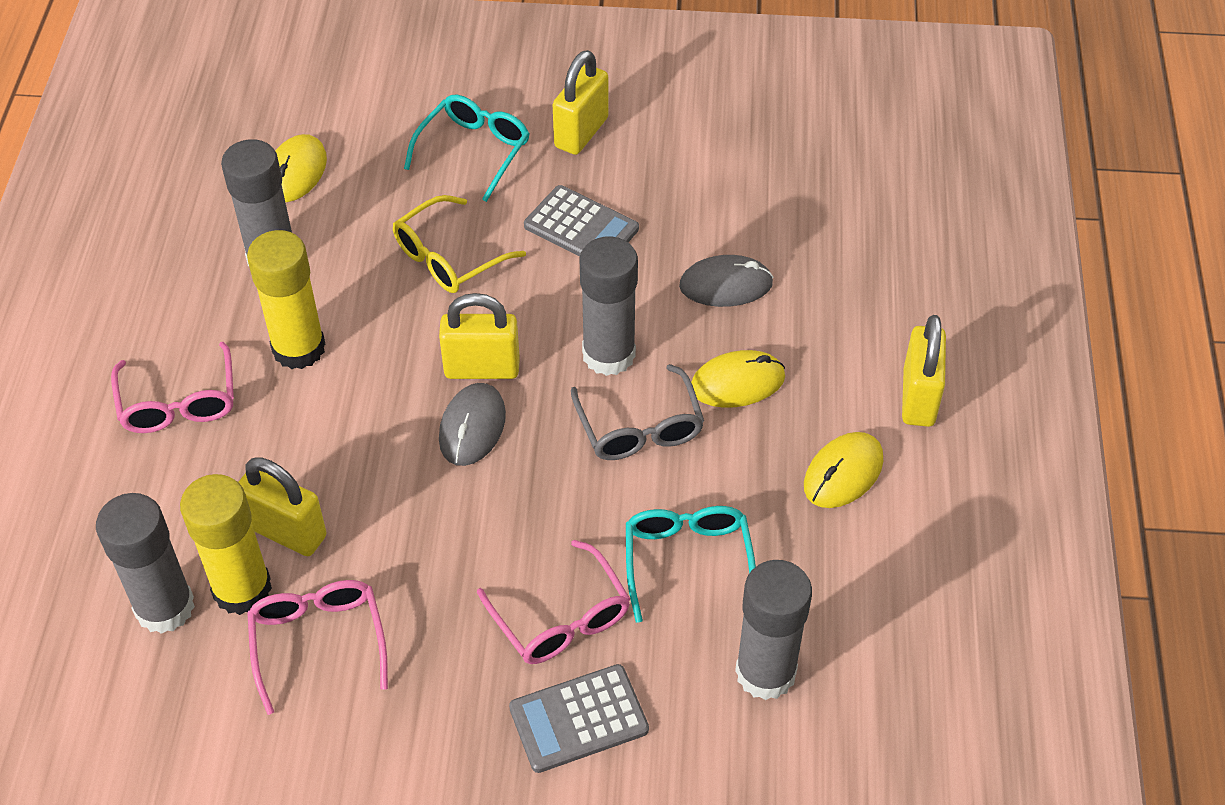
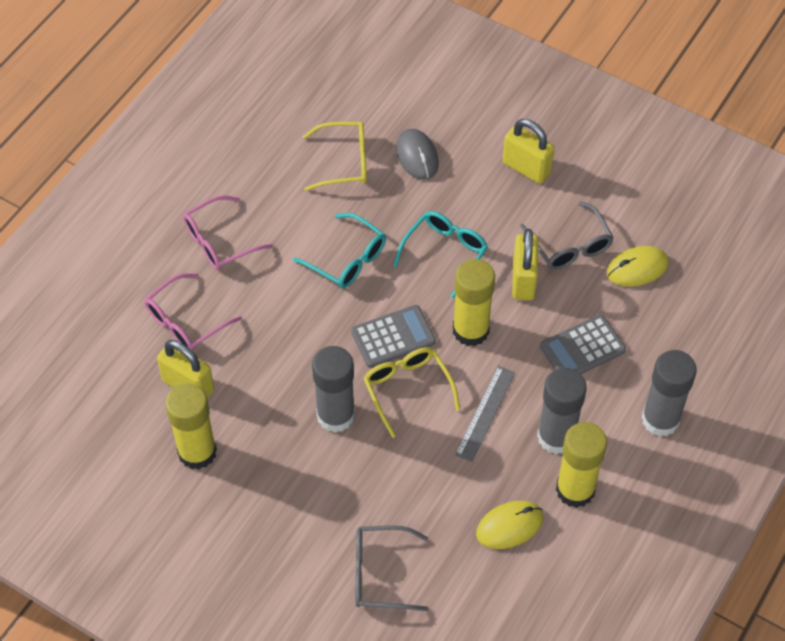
grey glasses: 1 -> 2
grey glue stick: 4 -> 3
grey mouse: 2 -> 1
grey ruler: 0 -> 1
pink glasses: 3 -> 2
yellow glasses: 1 -> 2
yellow glue stick: 2 -> 3
yellow mouse: 3 -> 2
yellow padlock: 4 -> 3

